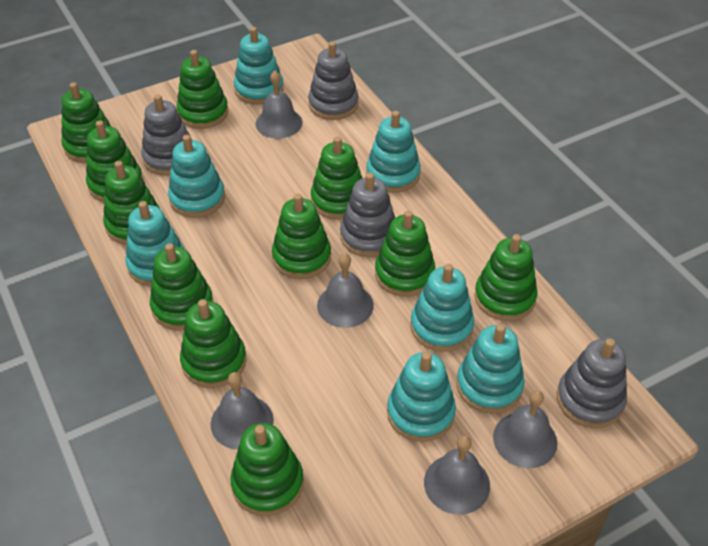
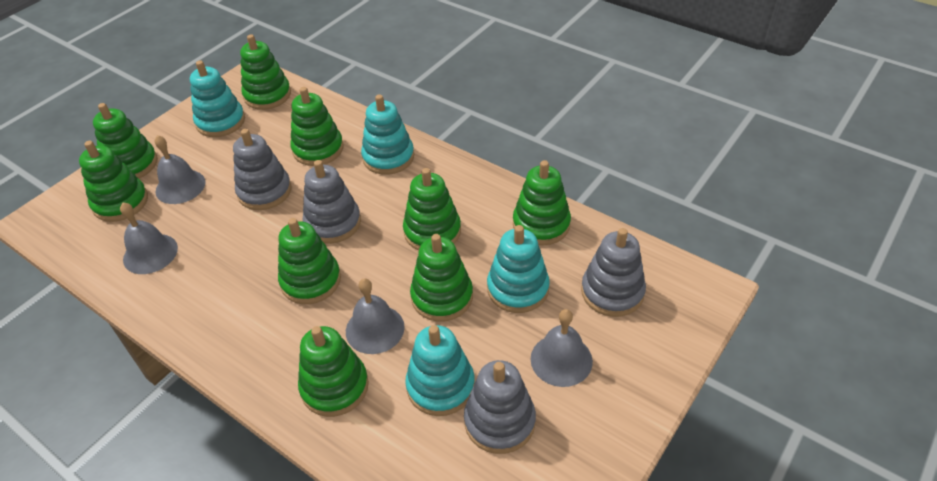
green stacking toy: 11 -> 9
grey bell: 5 -> 4
turquoise stacking toy: 7 -> 4

